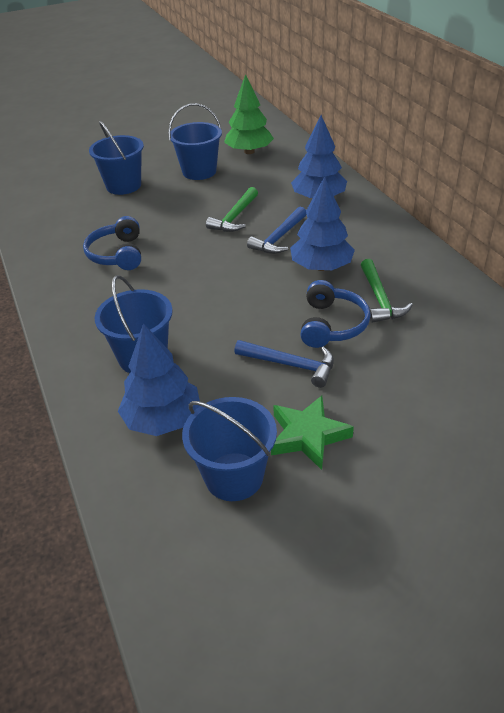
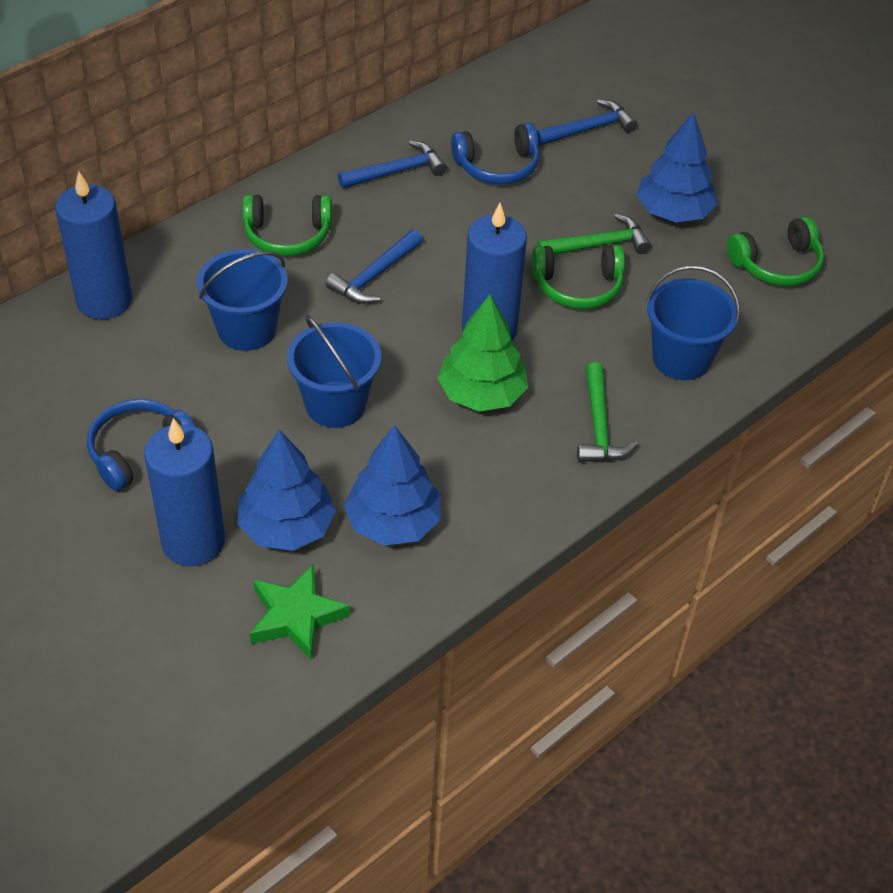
blue bucket: 4 -> 3
blue candle: 0 -> 3
blue hammer: 2 -> 3
green headphones: 0 -> 3

